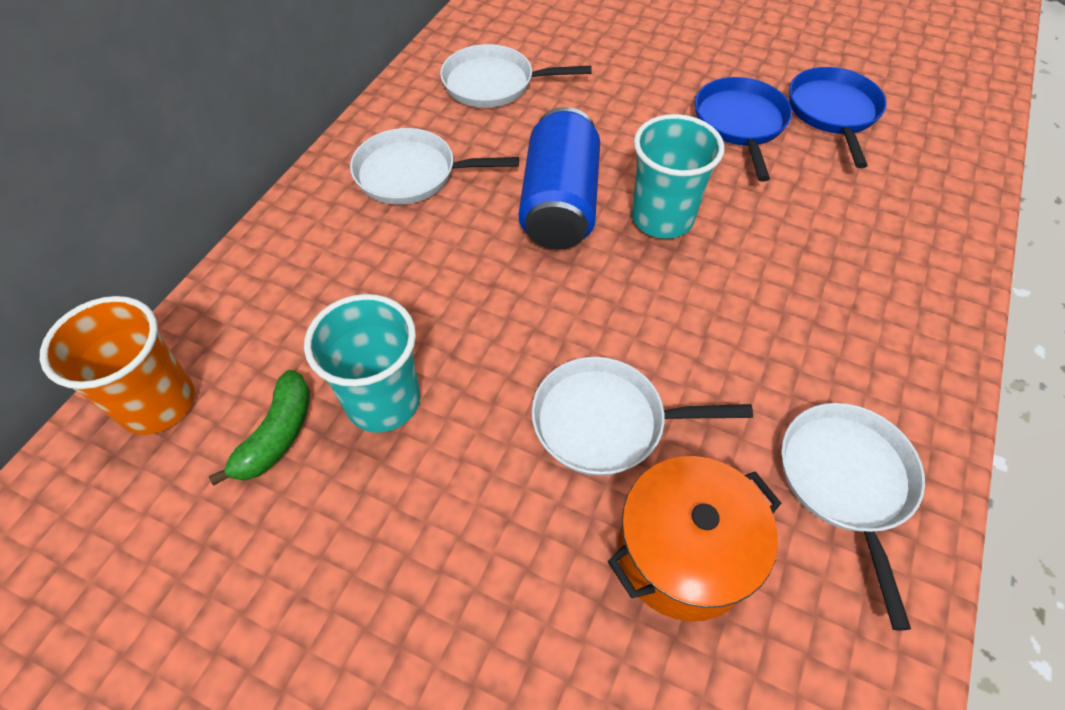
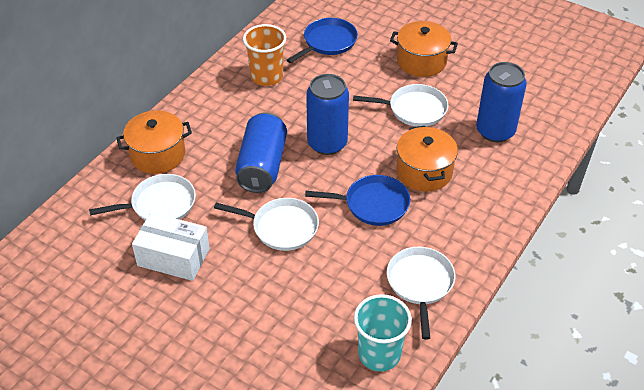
blue can: 1 -> 3
green banana: 1 -> 0
orange pot: 1 -> 3
turquoise cup: 2 -> 1
white box: 0 -> 1

